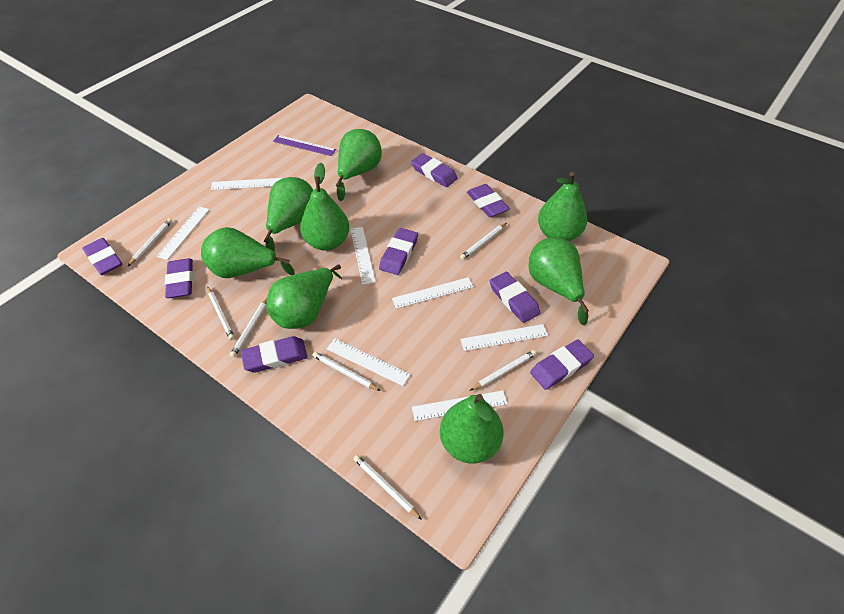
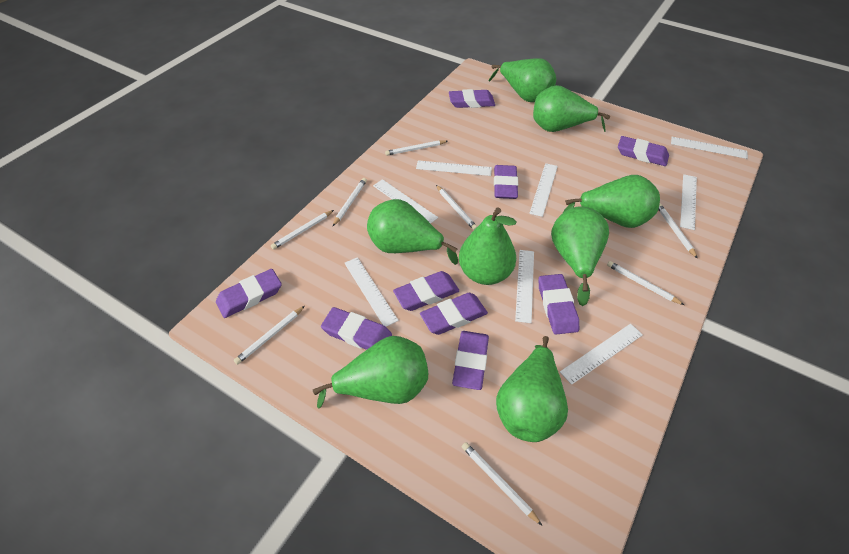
purple eraser: 8 -> 9
purple ruler: 1 -> 0
white pencil: 7 -> 8
white ruler: 7 -> 8

